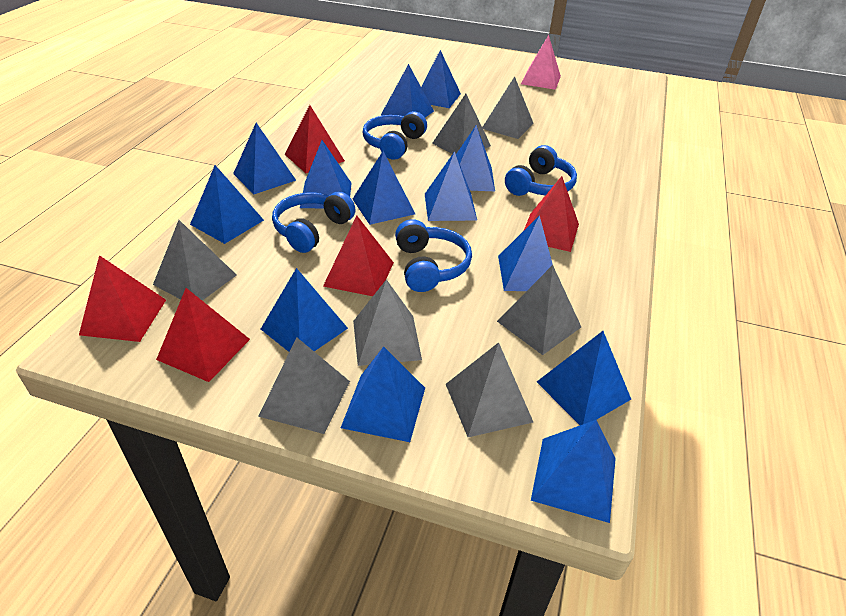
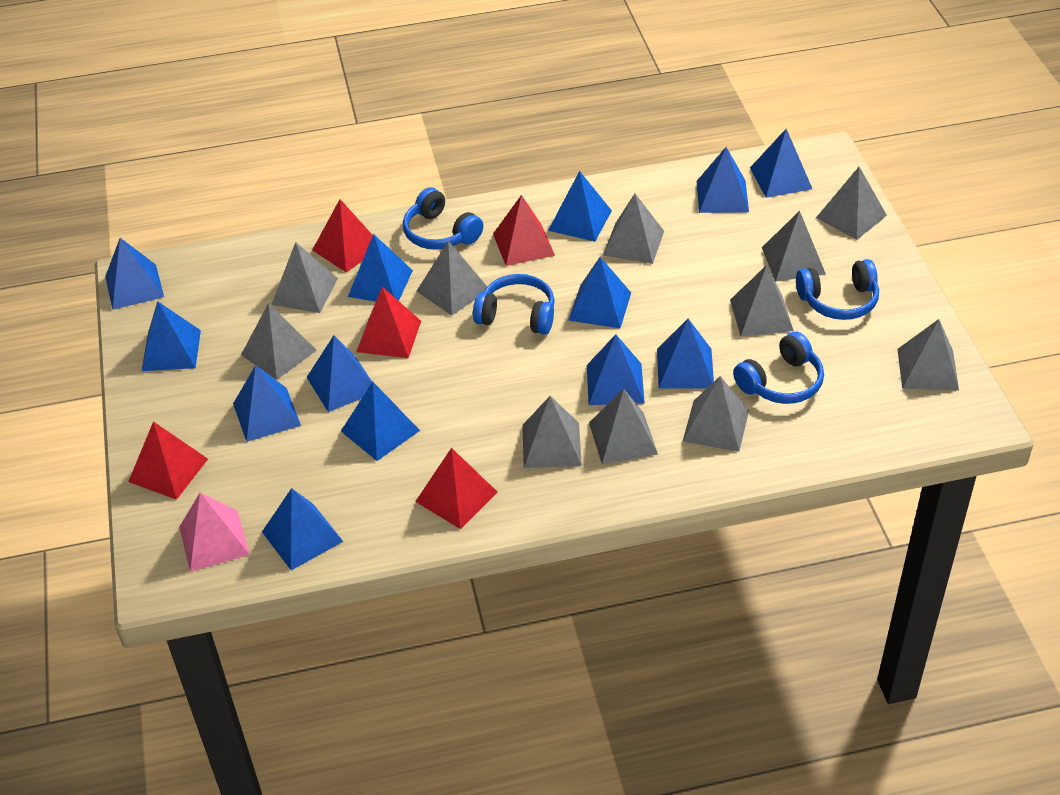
grey pyramid: 7 -> 11

